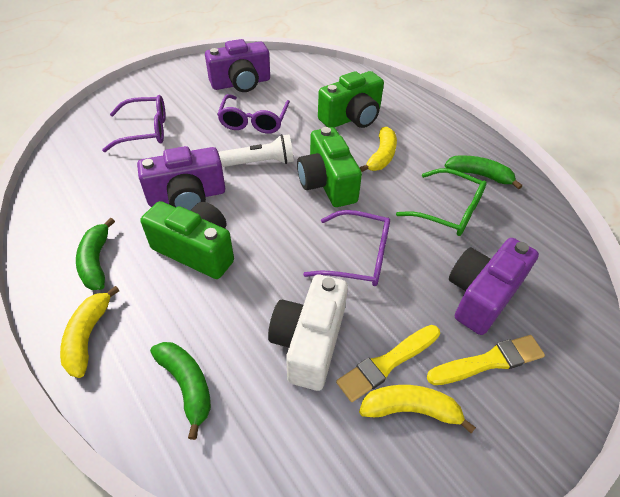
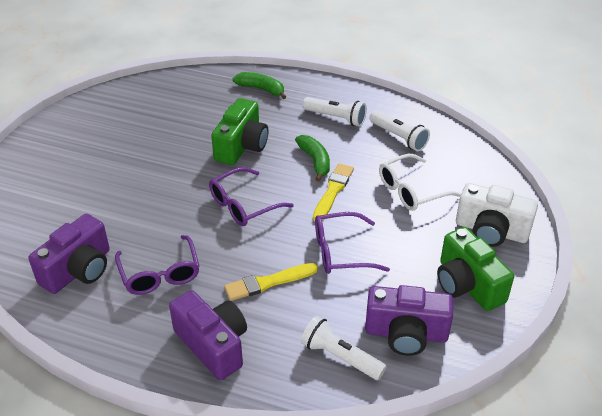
green banana: 3 -> 2
green camera: 3 -> 2
green glasses: 1 -> 0
white flashlight: 1 -> 3
white glasses: 0 -> 1
yellow banana: 3 -> 0

